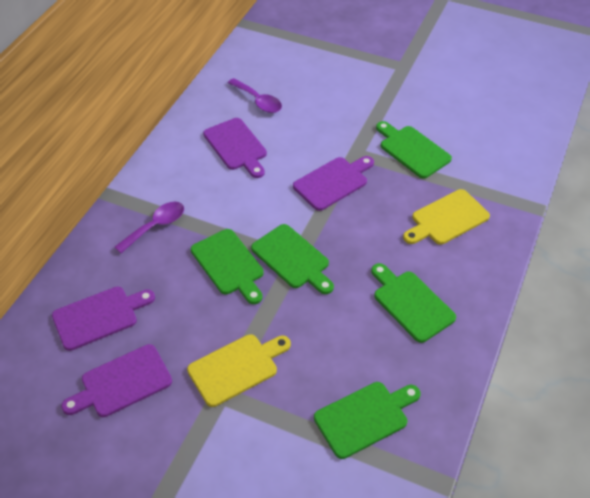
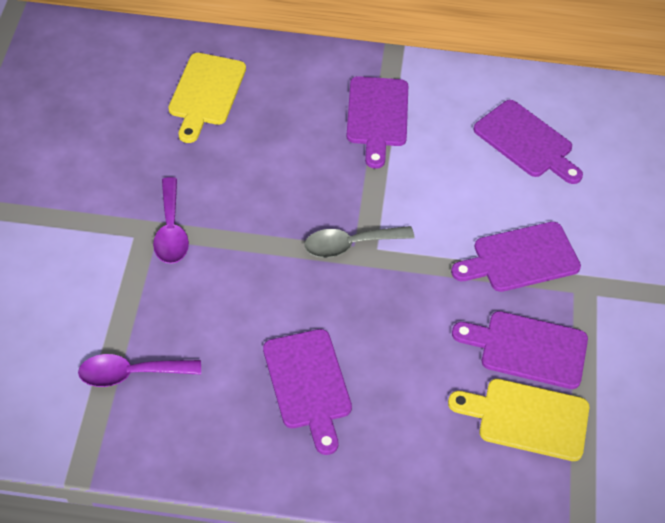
green cutting board: 5 -> 0
grey spoon: 0 -> 1
purple cutting board: 4 -> 5

